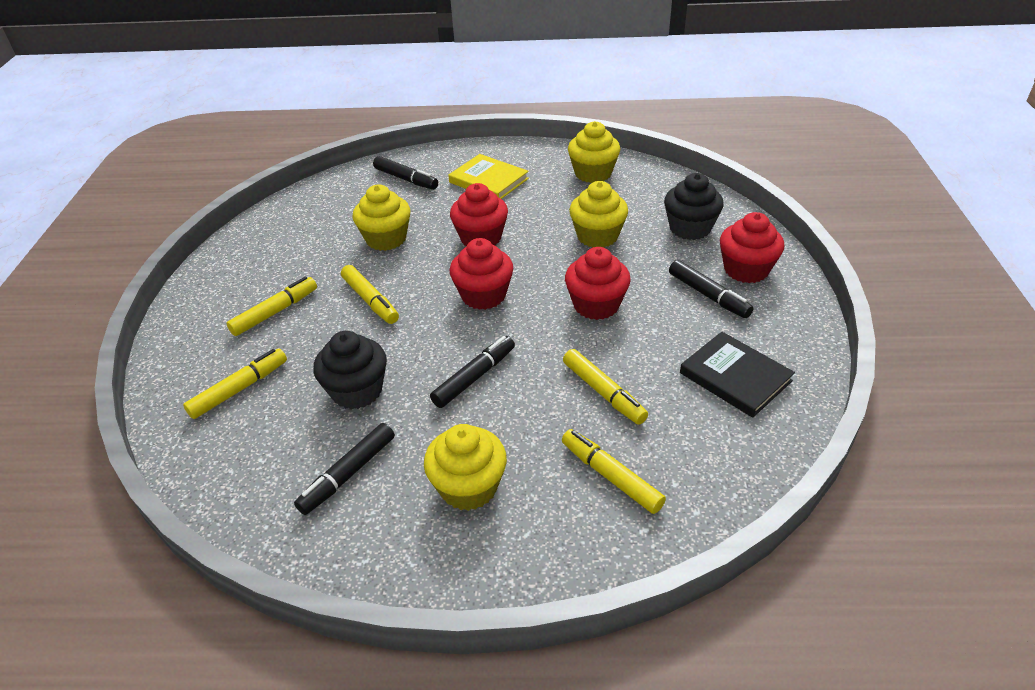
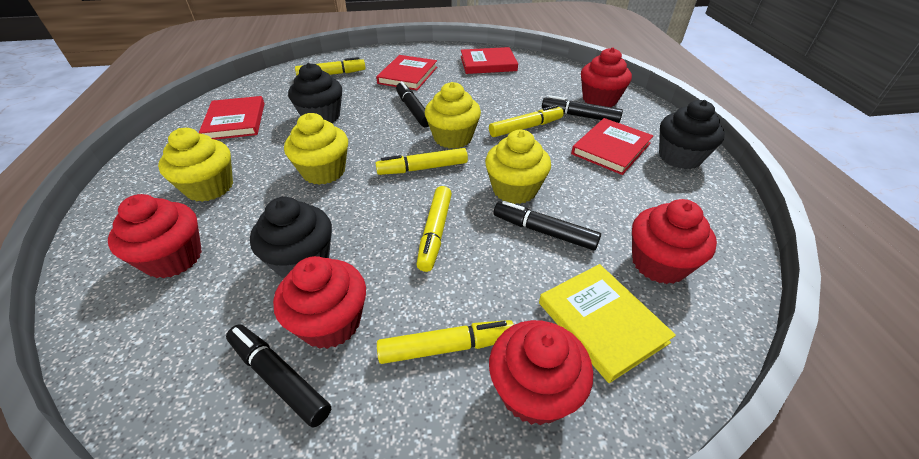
black book: 1 -> 0
black cupcake: 2 -> 3
red book: 0 -> 4
red cupcake: 4 -> 5

